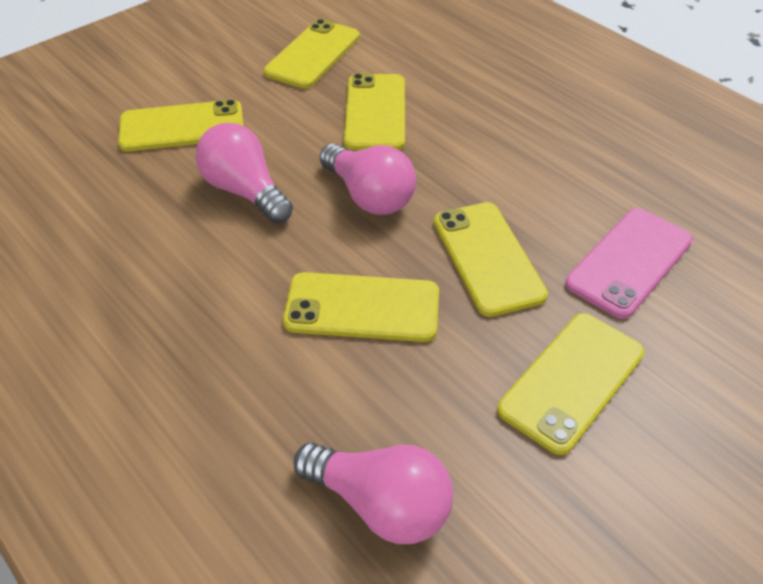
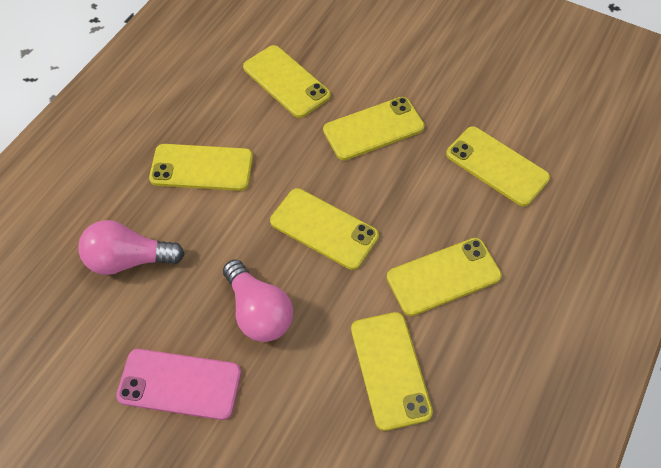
pink light bulb: 3 -> 2
yellow phone: 6 -> 7

